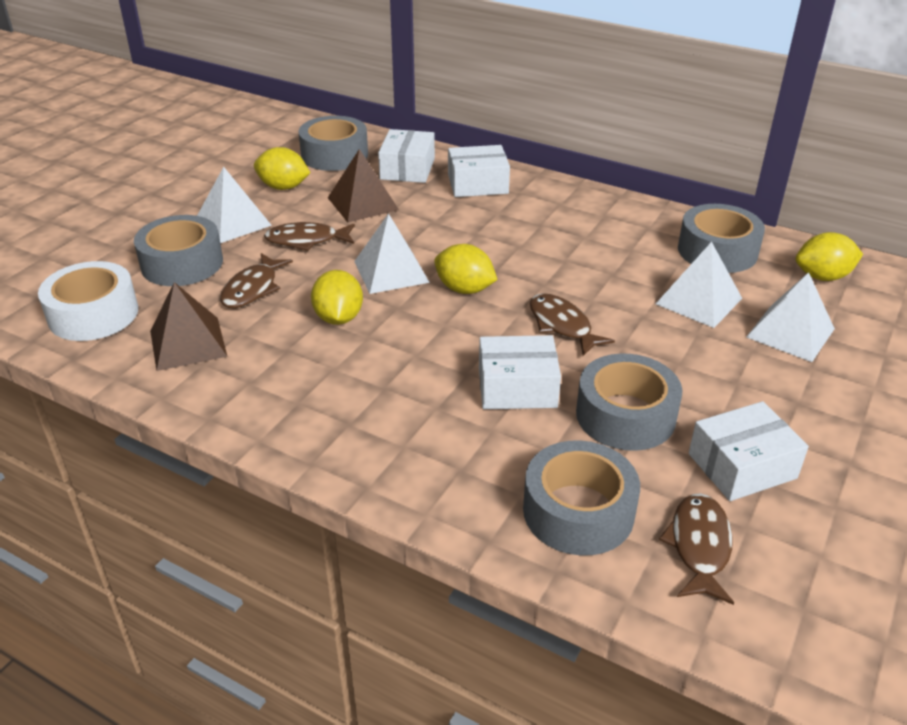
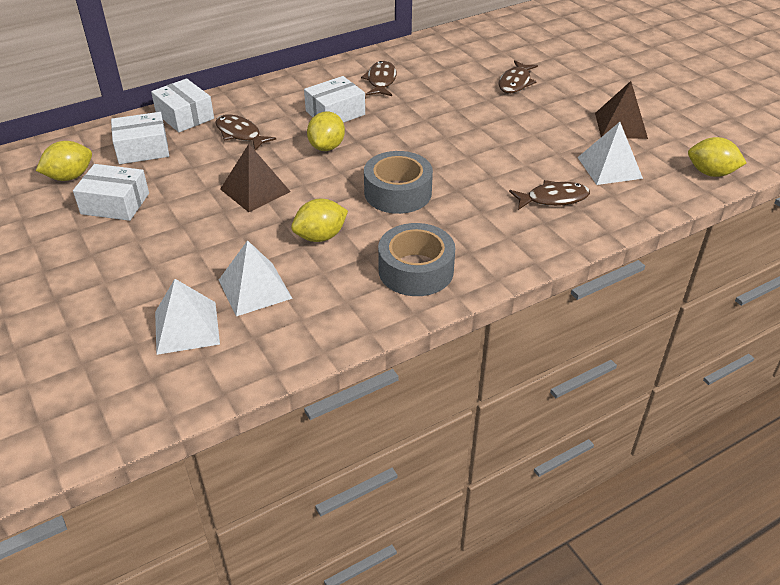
grey tape: 5 -> 2
white pyramid: 4 -> 3
white tape: 1 -> 0

